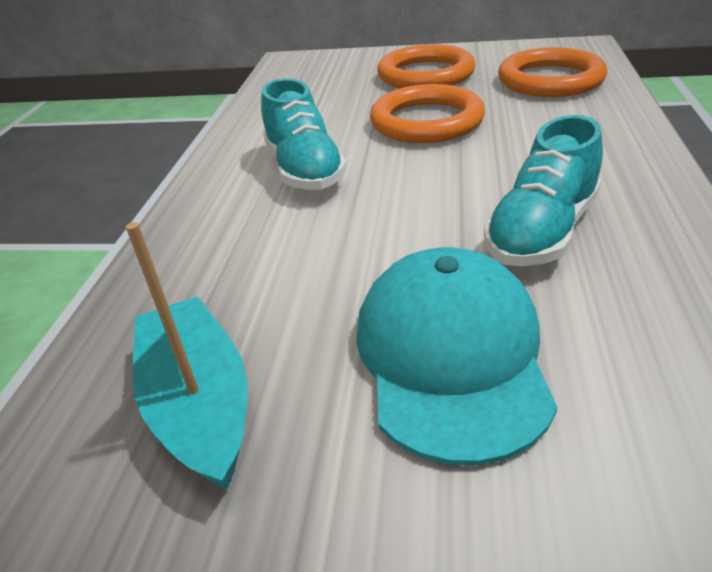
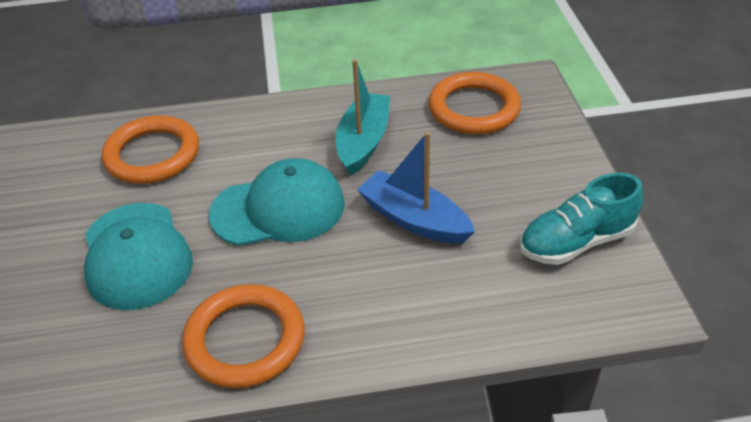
blue boat: 0 -> 1
turquoise cap: 1 -> 2
turquoise shoe: 2 -> 1

